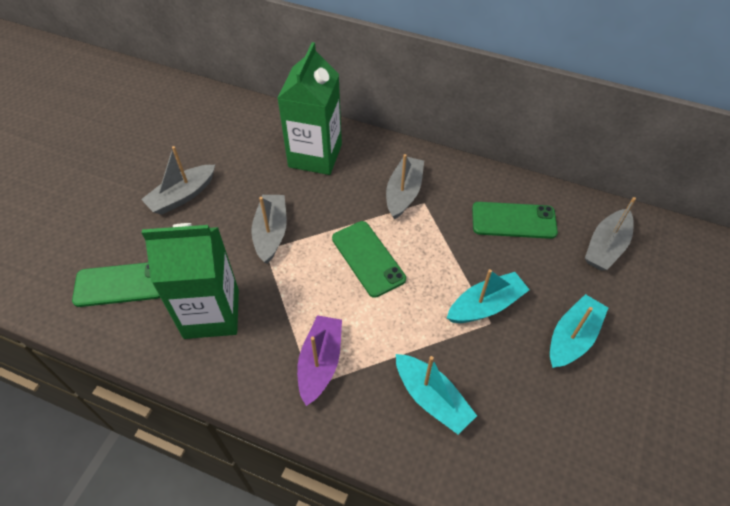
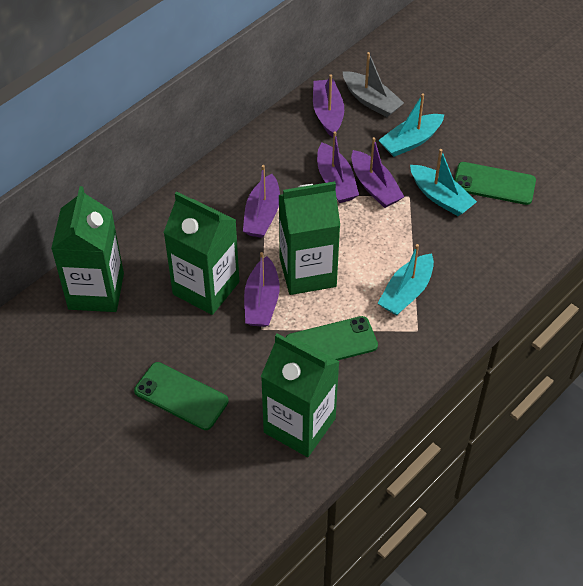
green carton: 2 -> 4
grey boat: 4 -> 1
purple boat: 1 -> 5

